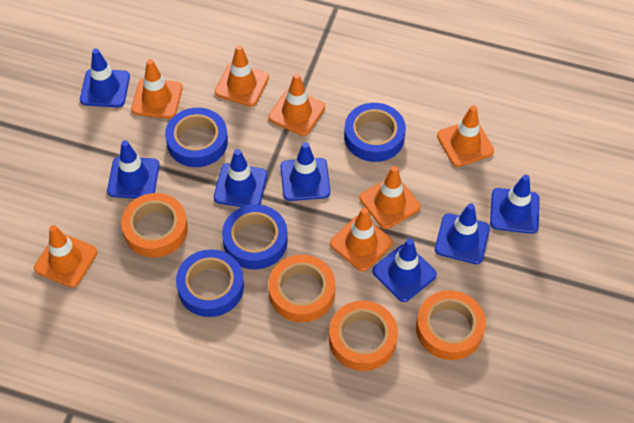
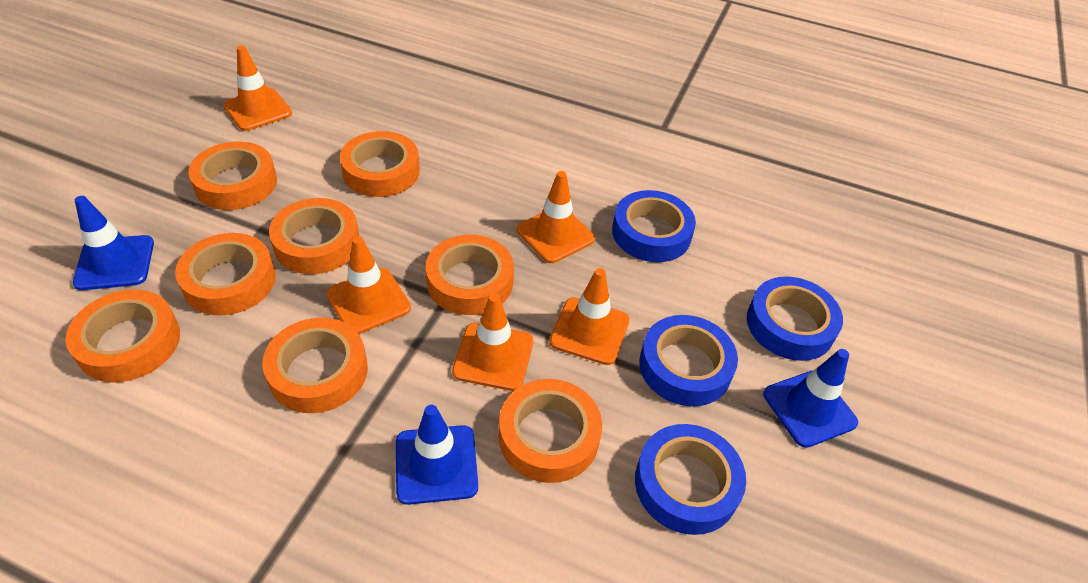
blue traffic cone: 7 -> 3
orange tape: 4 -> 8
orange traffic cone: 7 -> 5

